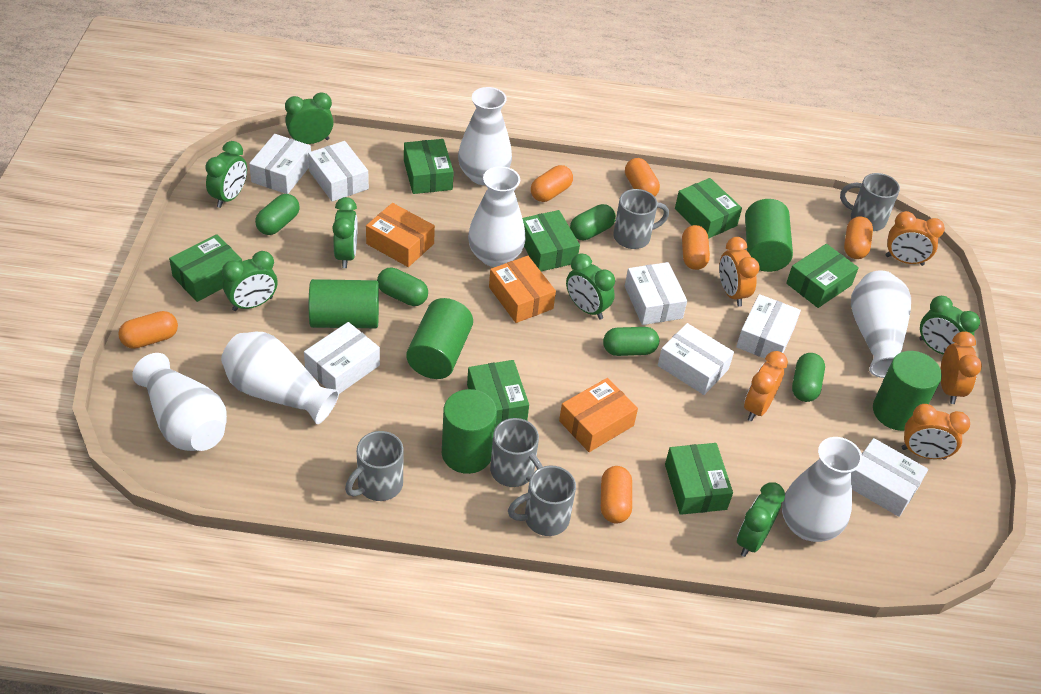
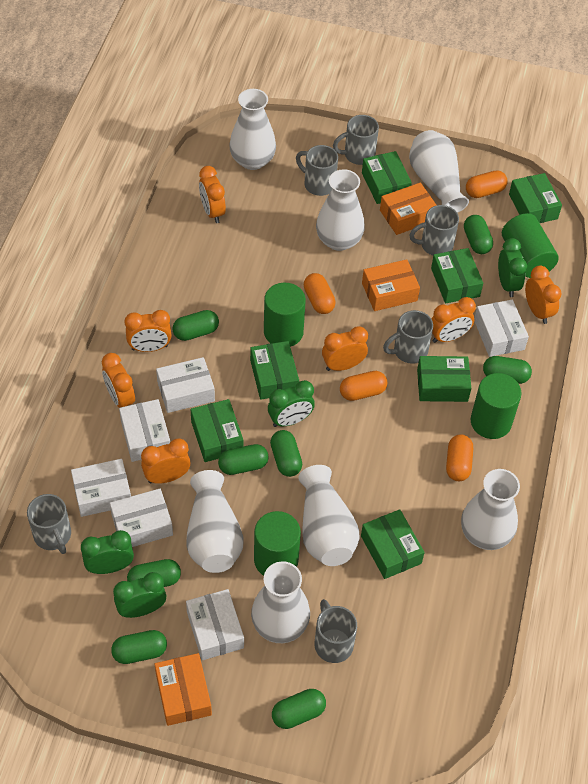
green capsule: 5 -> 8
green clock: 7 -> 4
green cylinder: 5 -> 4
grey mug: 5 -> 6
orange capsule: 6 -> 4
orange clock: 5 -> 7
white box: 7 -> 6
white vase: 6 -> 7

